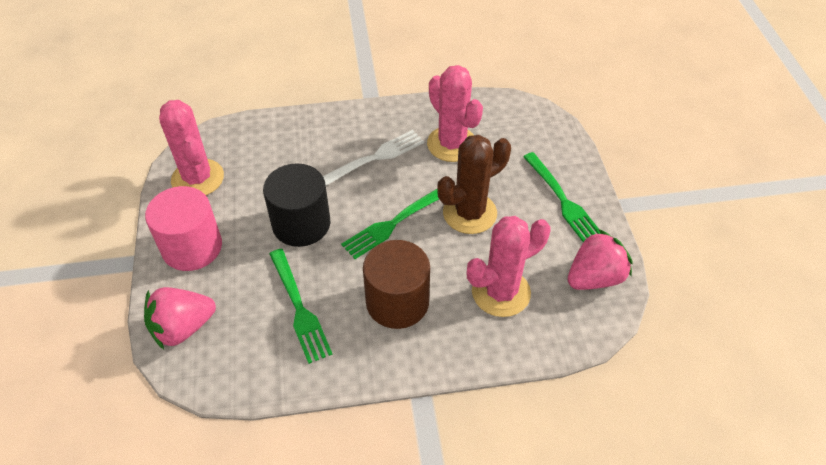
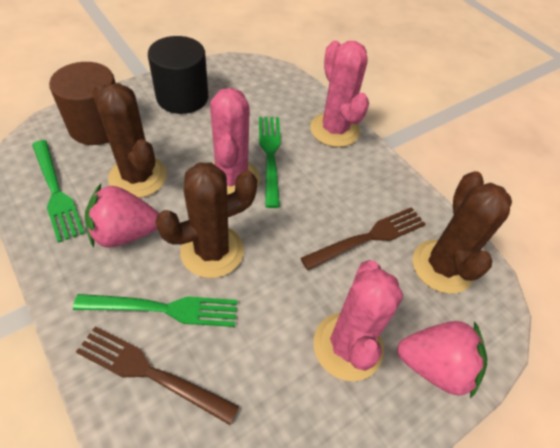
brown cactus: 1 -> 3
brown fork: 0 -> 2
pink cylinder: 1 -> 0
white fork: 1 -> 0

